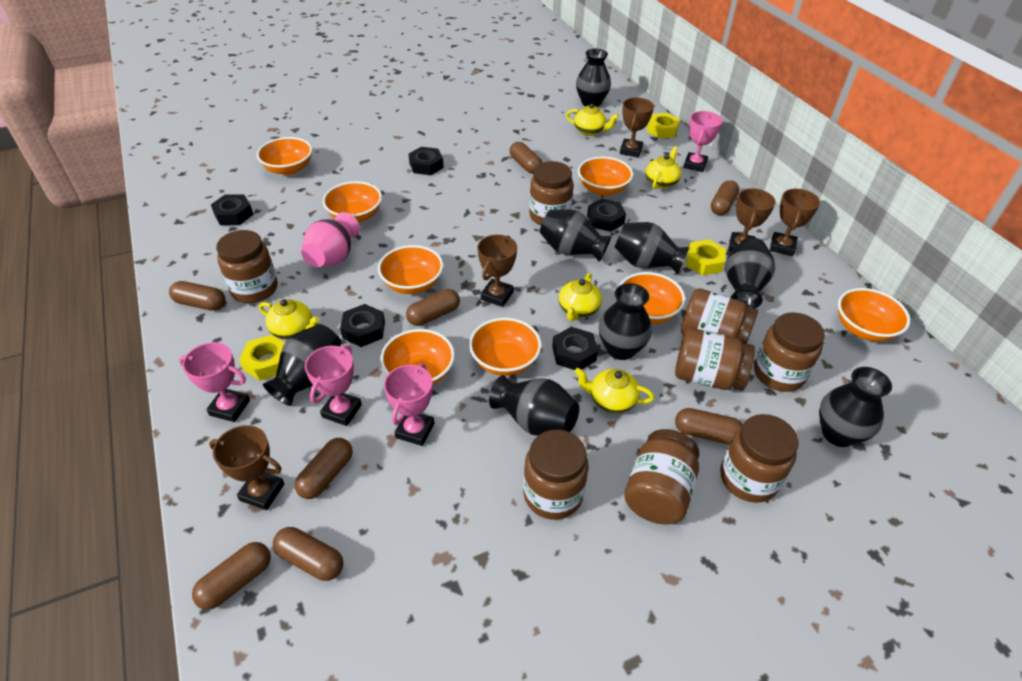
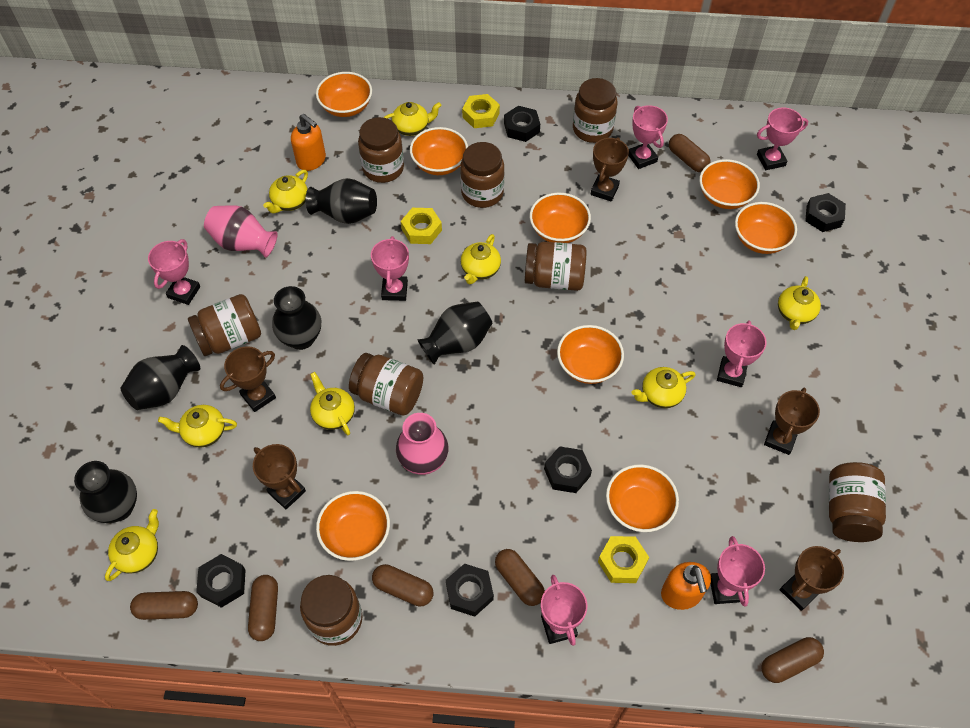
black vase: 8 -> 5
brown capsule: 8 -> 6
orange soap dispenser: 0 -> 2
pink trophy: 4 -> 7
pink vase: 1 -> 2
yellow teapot: 5 -> 8

